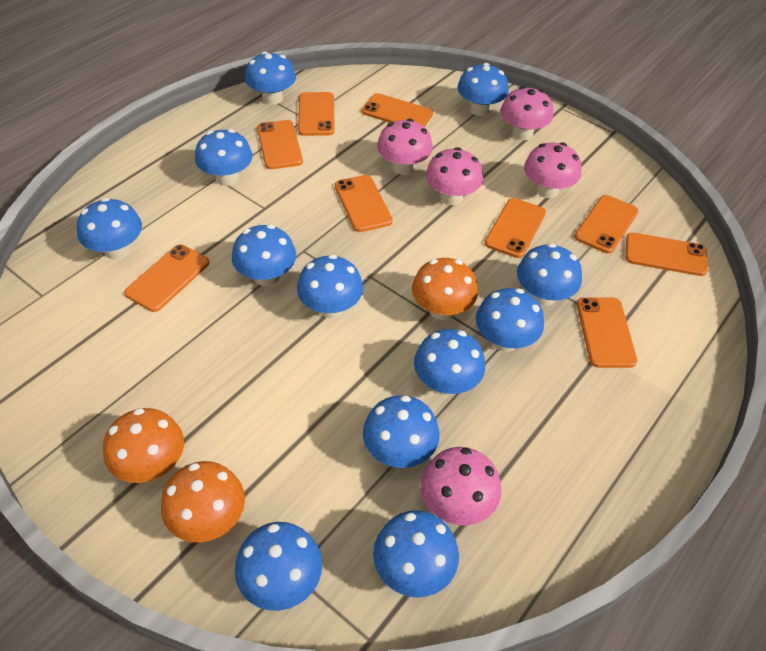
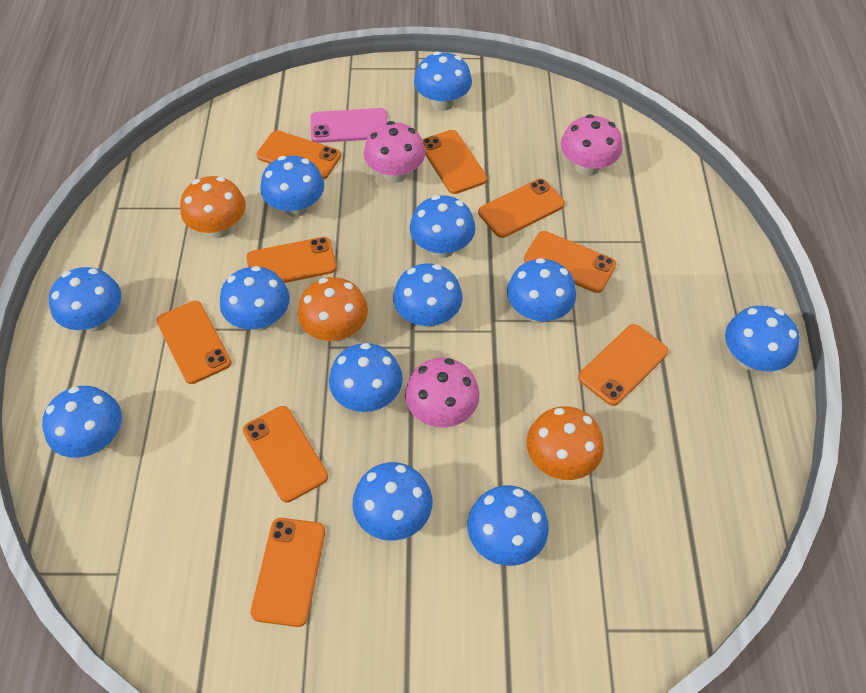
pink mushroom: 5 -> 3
pink phone: 0 -> 1

